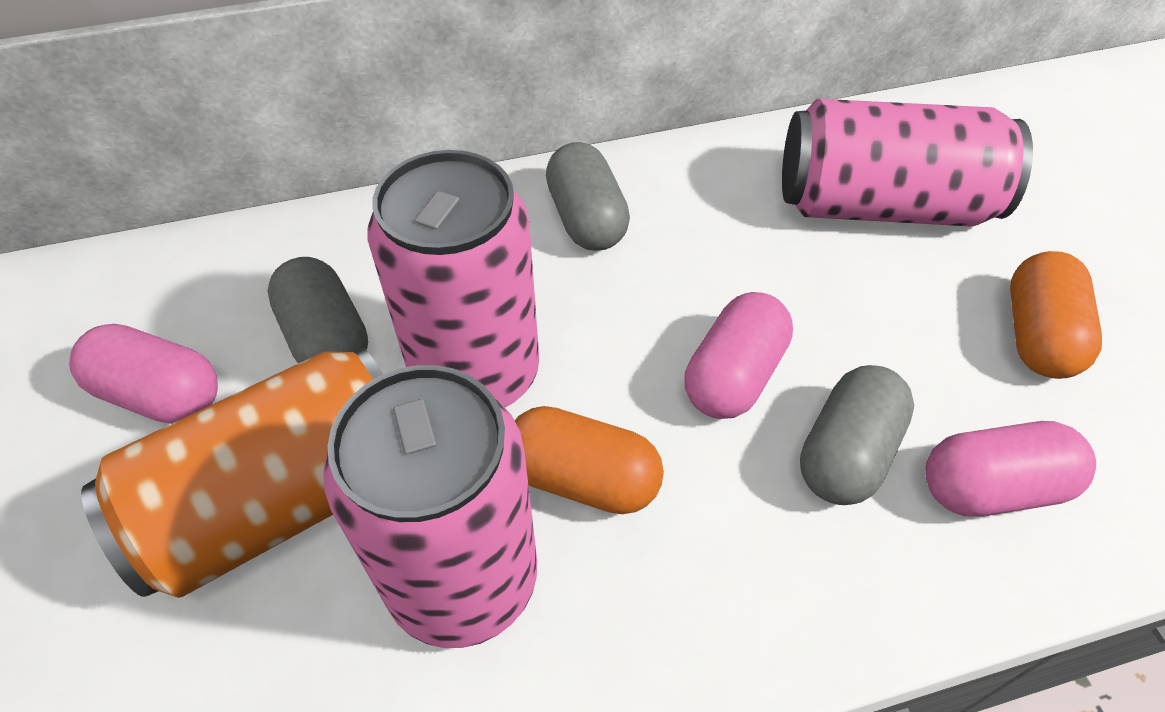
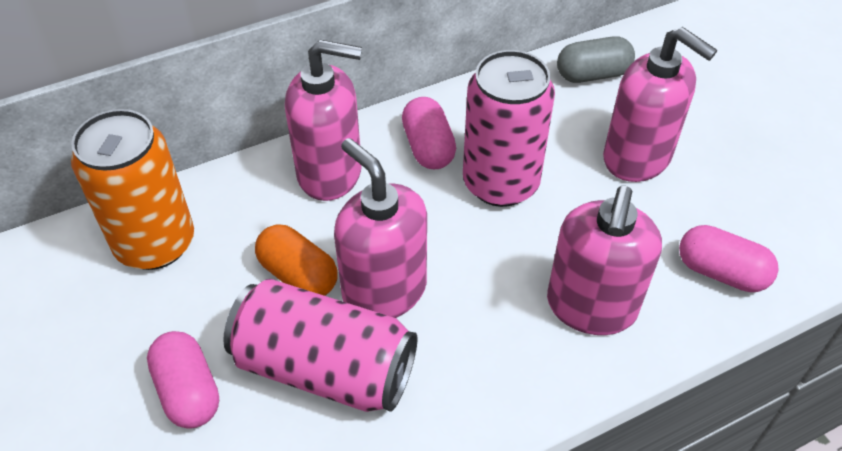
grey capsule: 3 -> 1
orange capsule: 2 -> 1
pink can: 3 -> 2
pink soap dispenser: 0 -> 4

